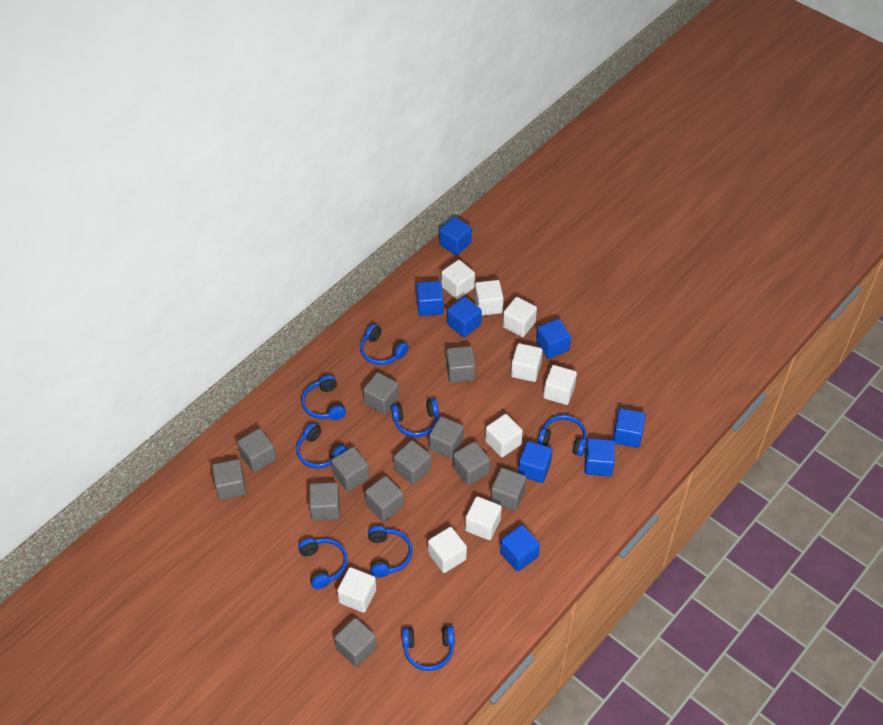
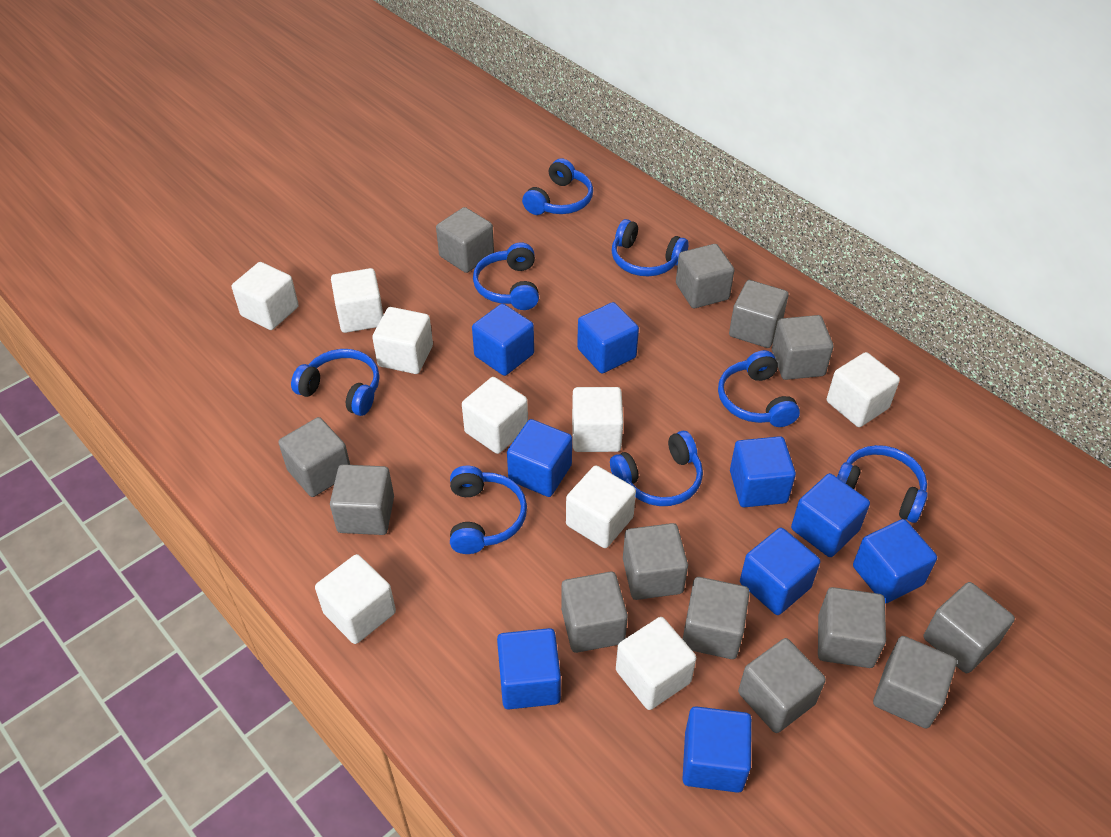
blue cube: 8 -> 9
grey cube: 12 -> 13

